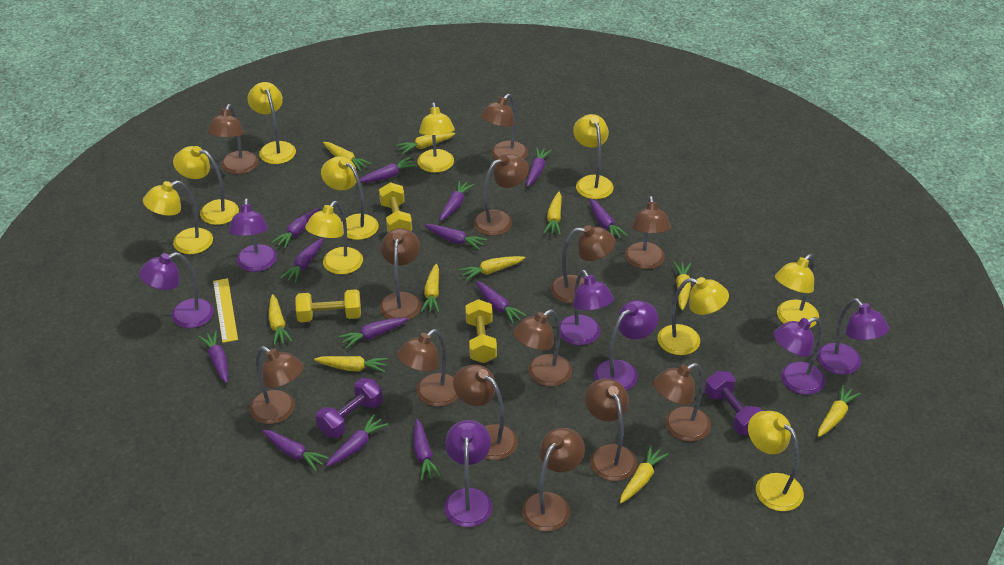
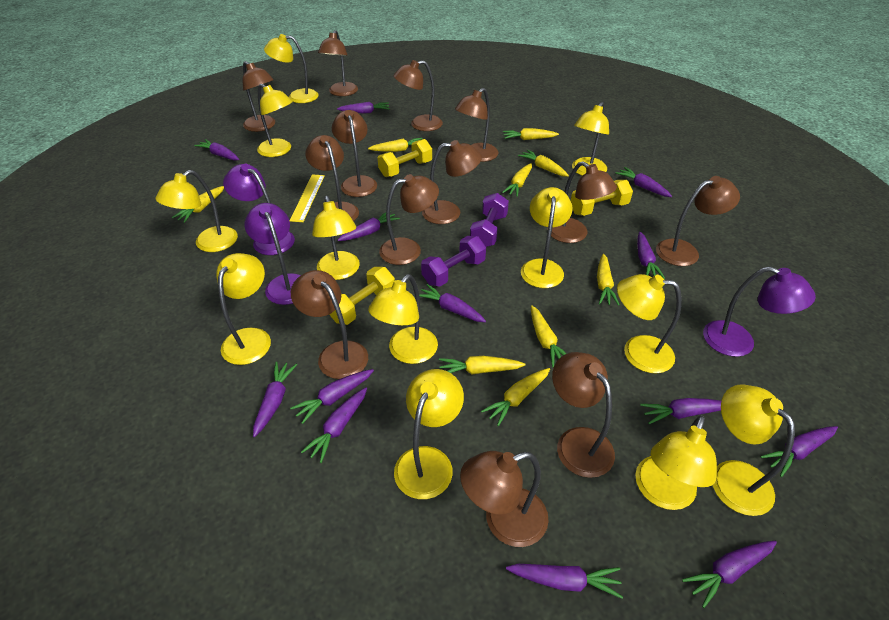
purple lamp: 7 -> 3
yellow carrot: 10 -> 9
yellow lamp: 10 -> 12

